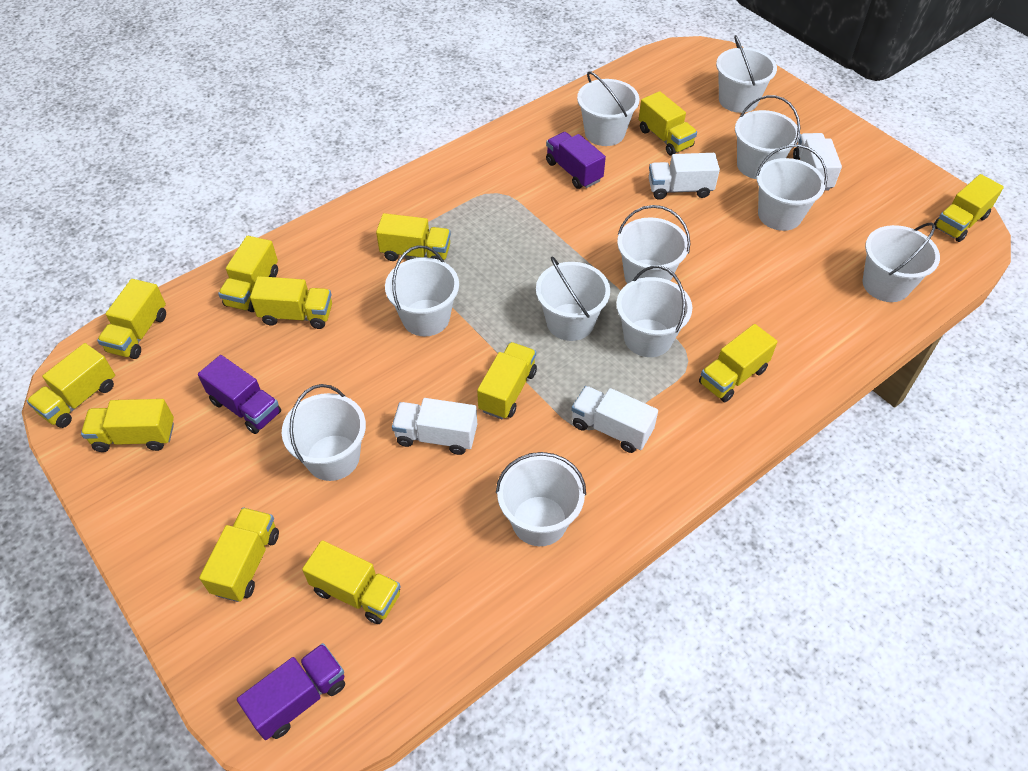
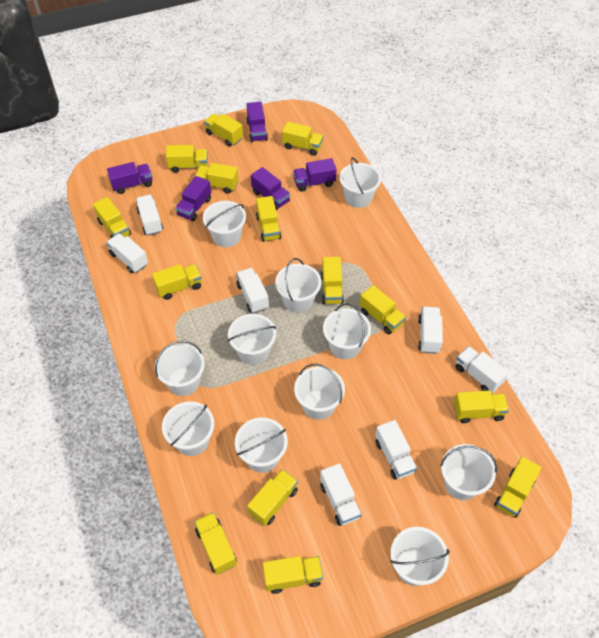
purple truck: 3 -> 5
white truck: 4 -> 7
yellow truck: 12 -> 14

